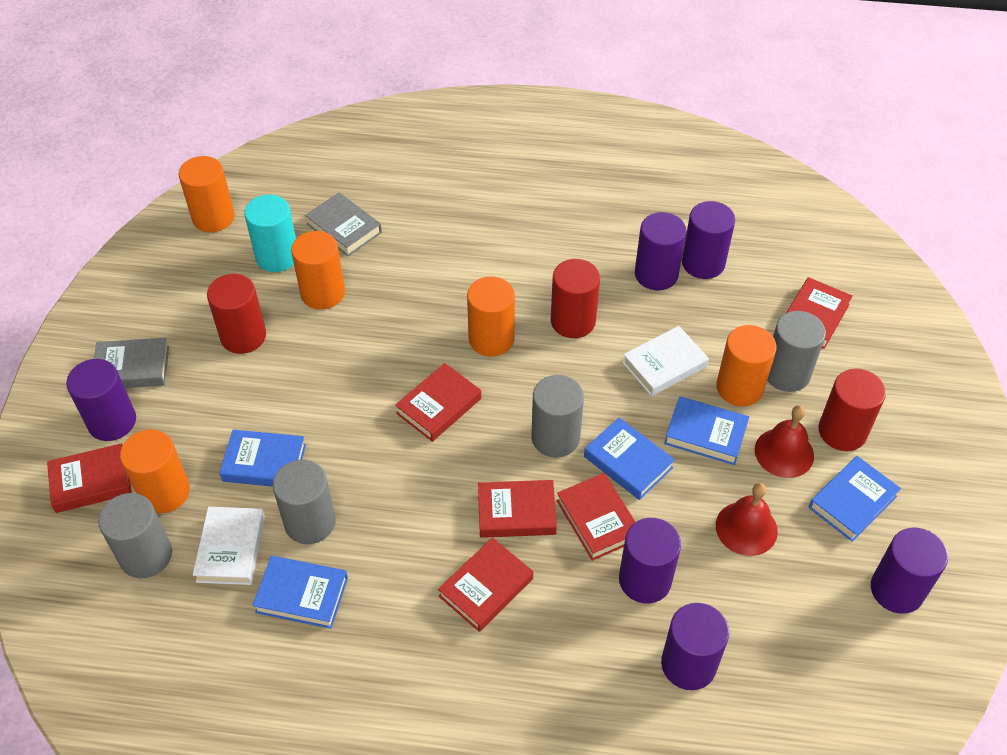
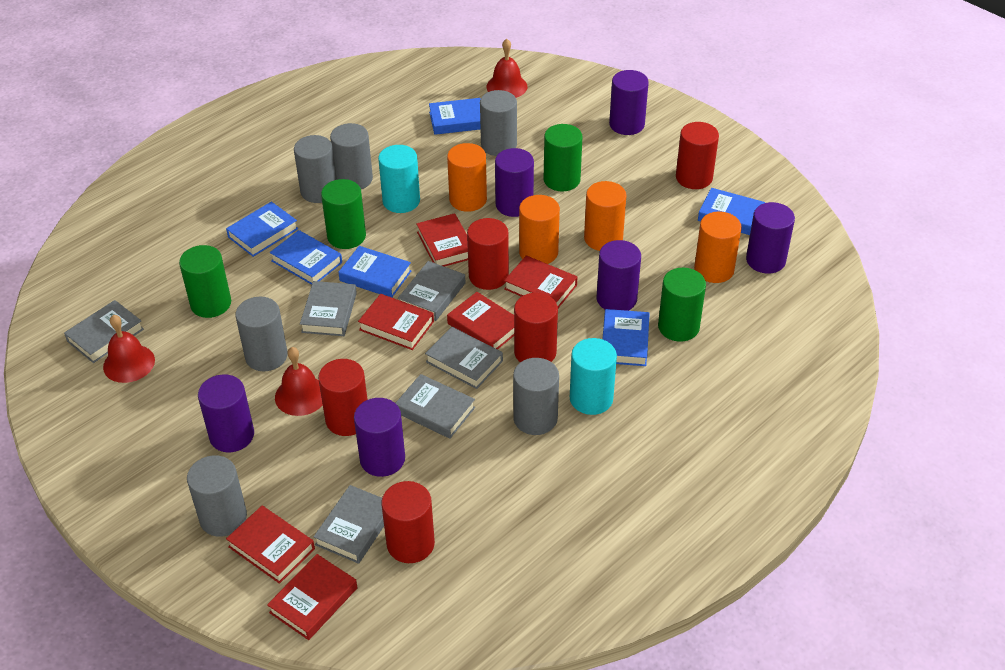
blue book: 5 -> 6
green cylinder: 0 -> 4
grey book: 2 -> 6
grey cylinder: 4 -> 6
orange cylinder: 5 -> 4
red bell: 2 -> 3
red cylinder: 3 -> 5
turquoise cylinder: 1 -> 2
white book: 2 -> 0

